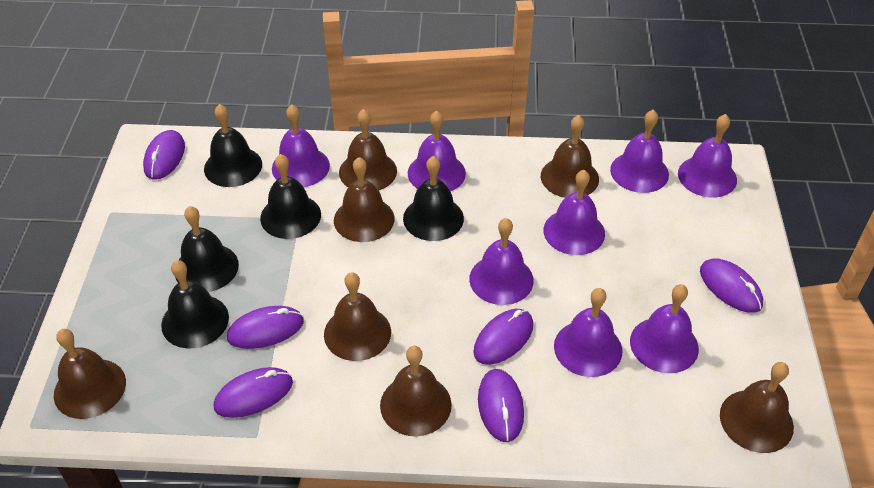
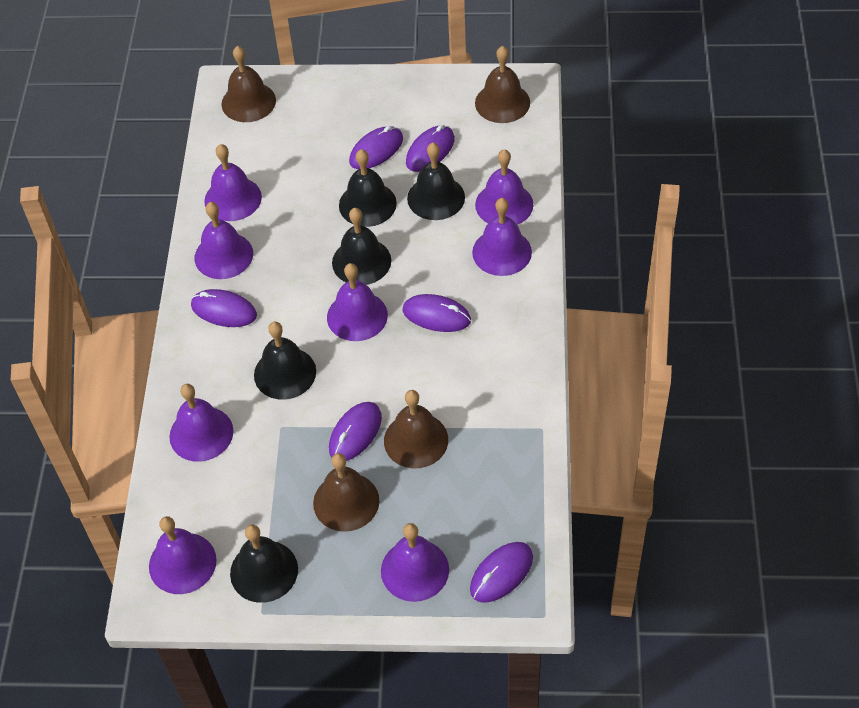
brown bell: 7 -> 4

